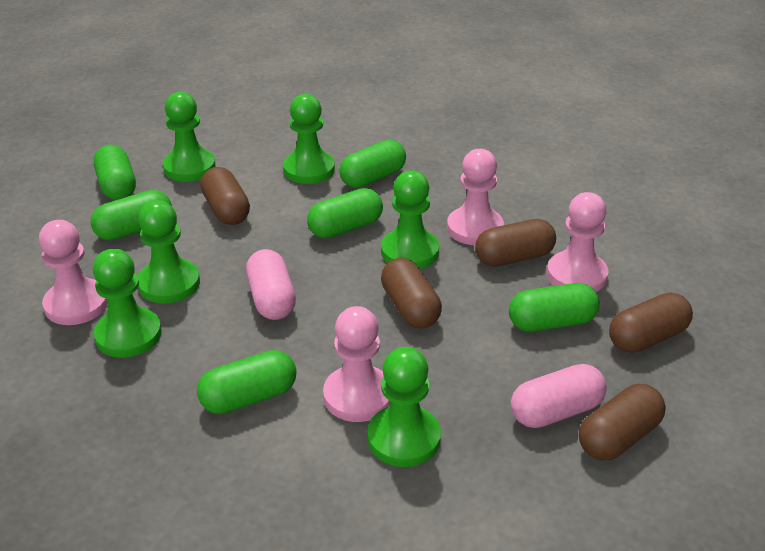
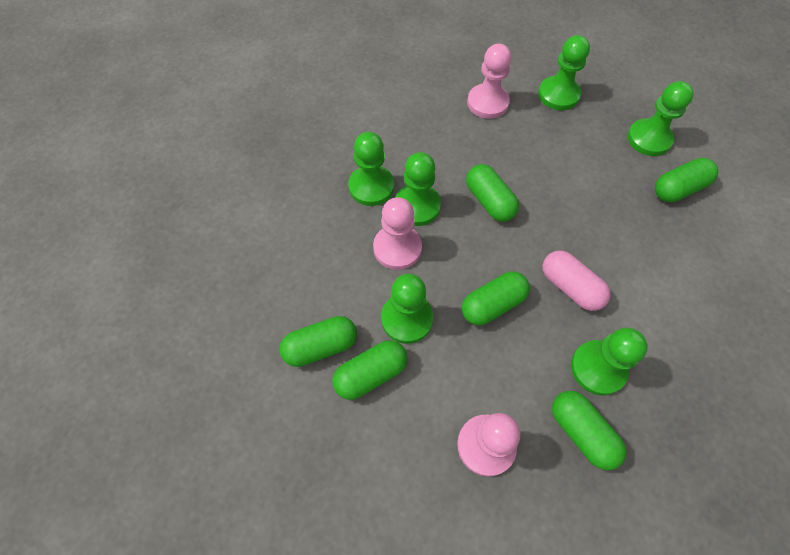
brown capsule: 5 -> 0
pink capsule: 2 -> 1
pink pawn: 4 -> 3

